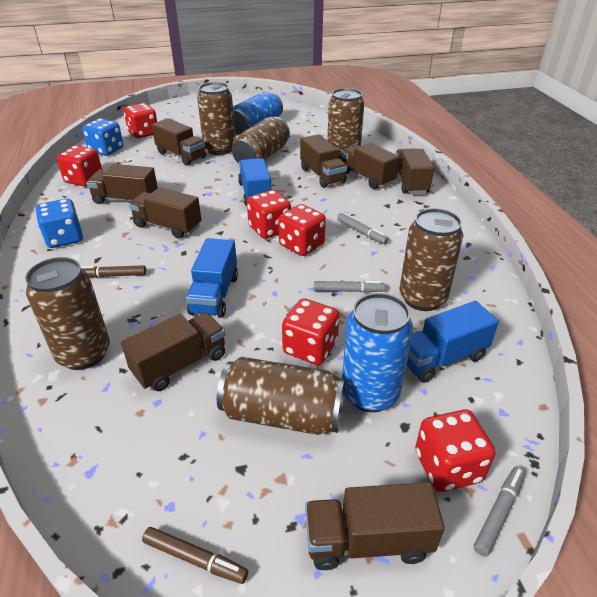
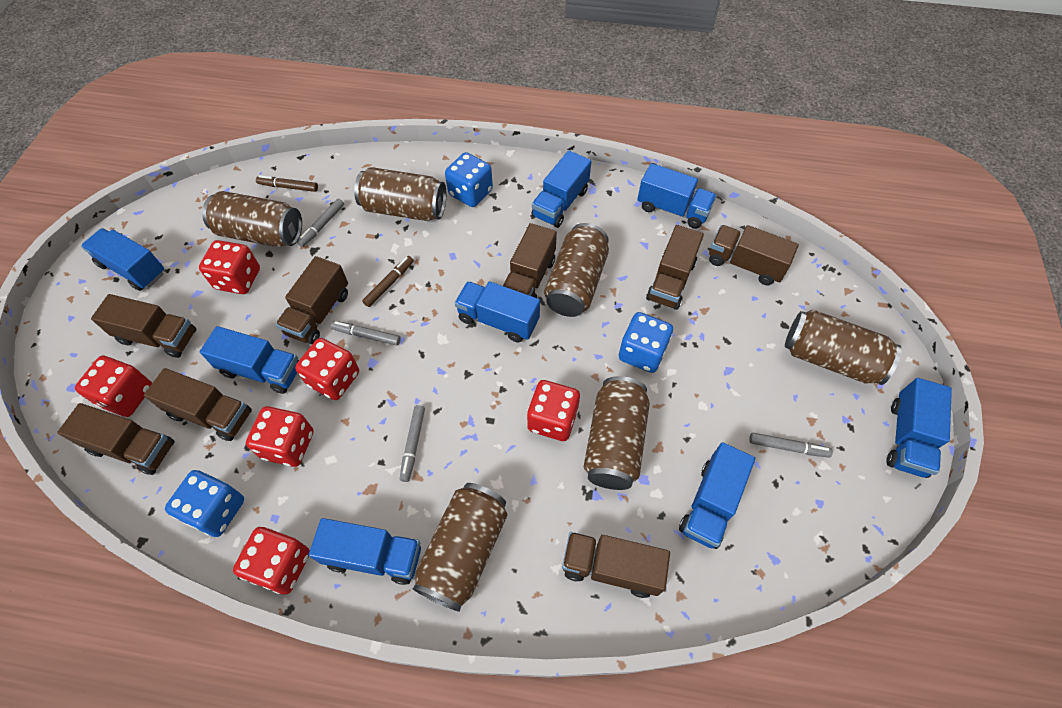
blue can: 2 -> 0
blue dice: 2 -> 3
blue truck: 3 -> 8
grey marker: 3 -> 4

